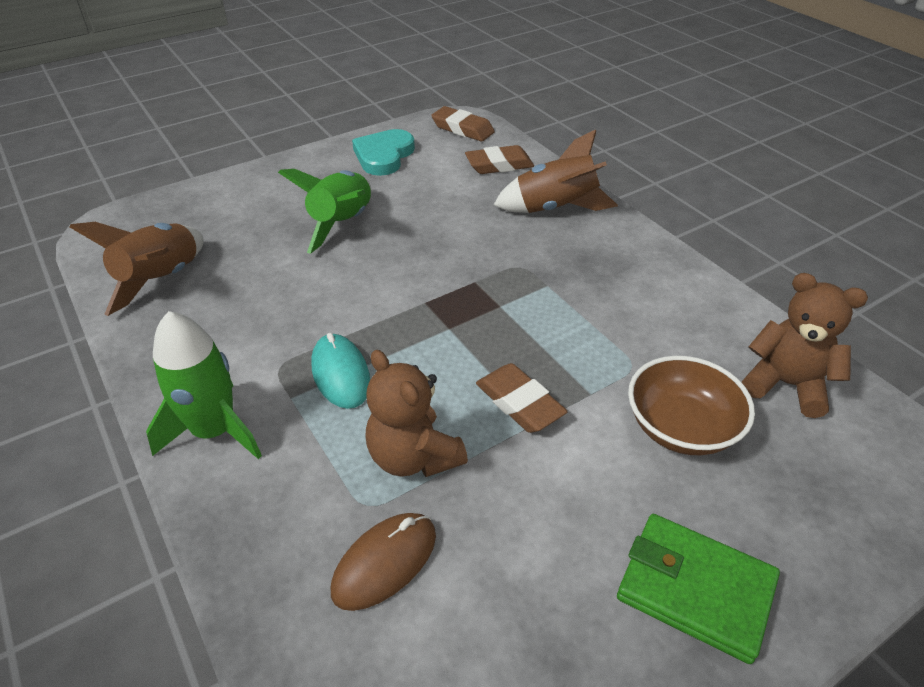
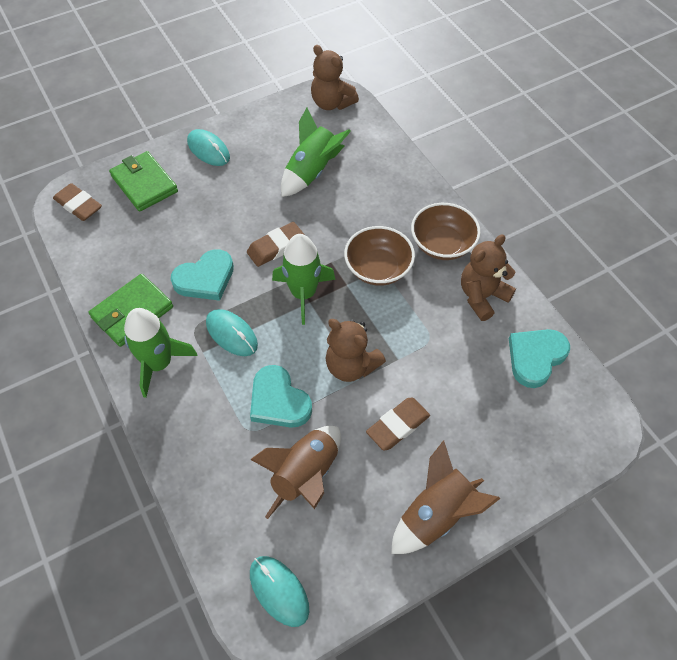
brown bowl: 1 -> 2
brown mouse: 1 -> 0
brown teddy bear: 2 -> 3
green rocket: 2 -> 3
green wallet: 1 -> 2
turquoise heart: 1 -> 3
turquoise mouse: 1 -> 3

